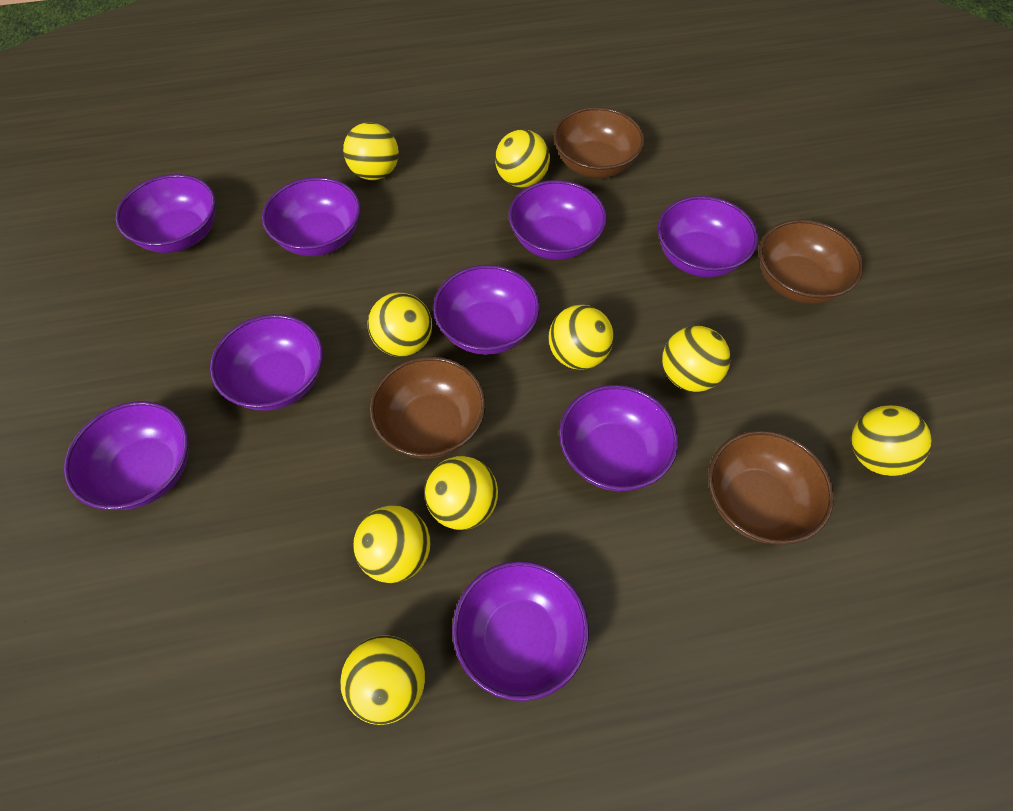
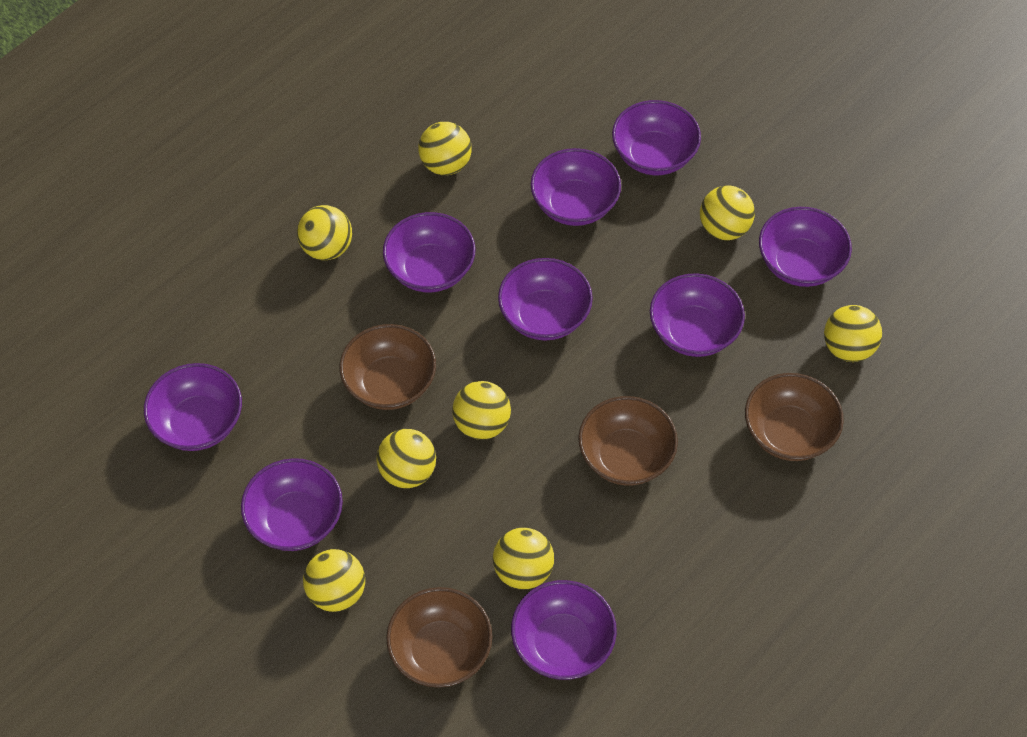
yellow ball: 9 -> 8

